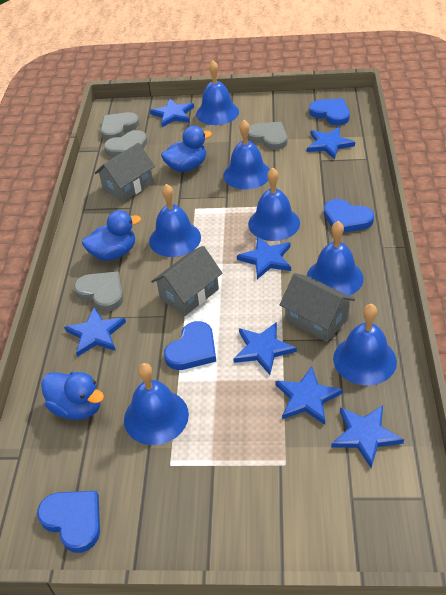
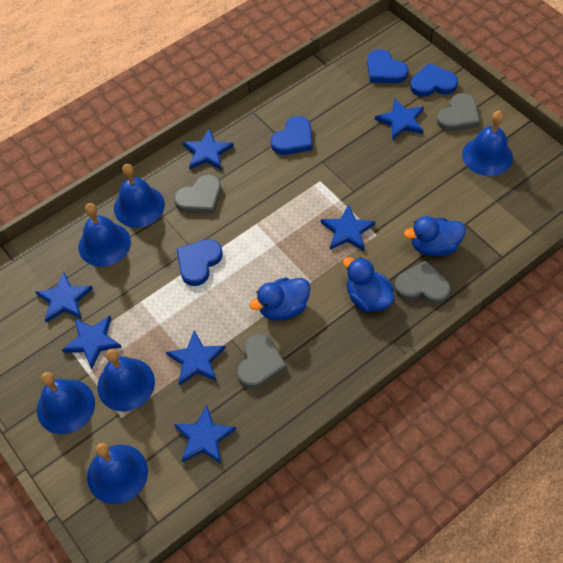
blue bell: 7 -> 6
grey house: 3 -> 0

